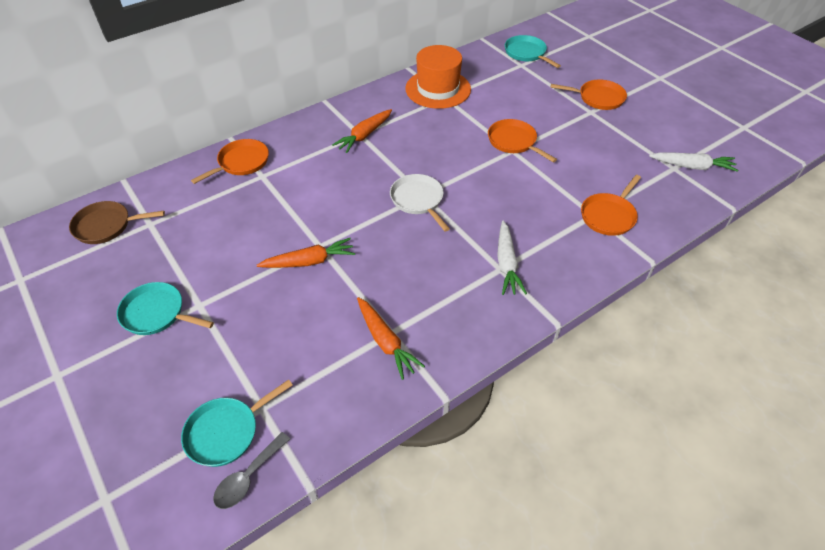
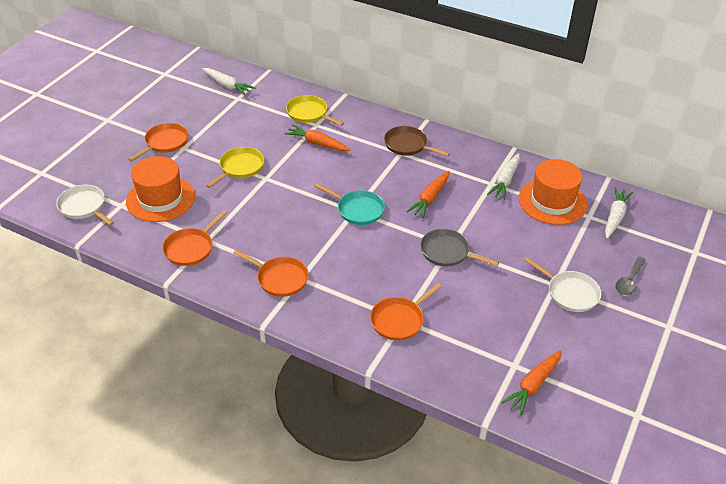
grey pan: 0 -> 1
orange hat: 1 -> 2
turquoise pan: 3 -> 1
white carrot: 2 -> 3
white pan: 1 -> 2
yellow pan: 0 -> 2

